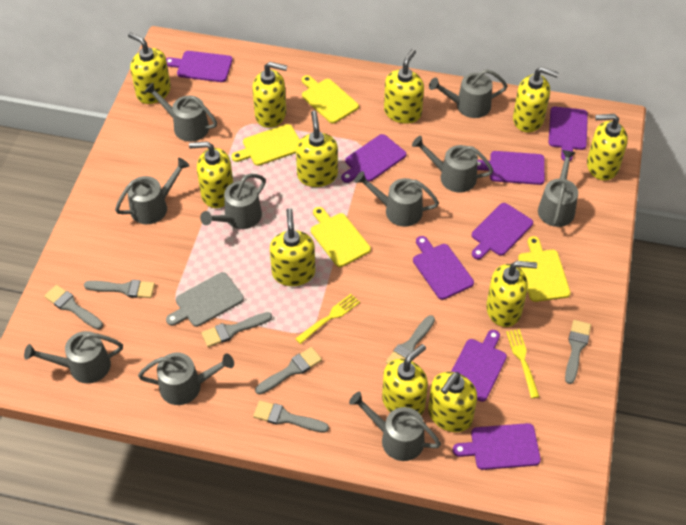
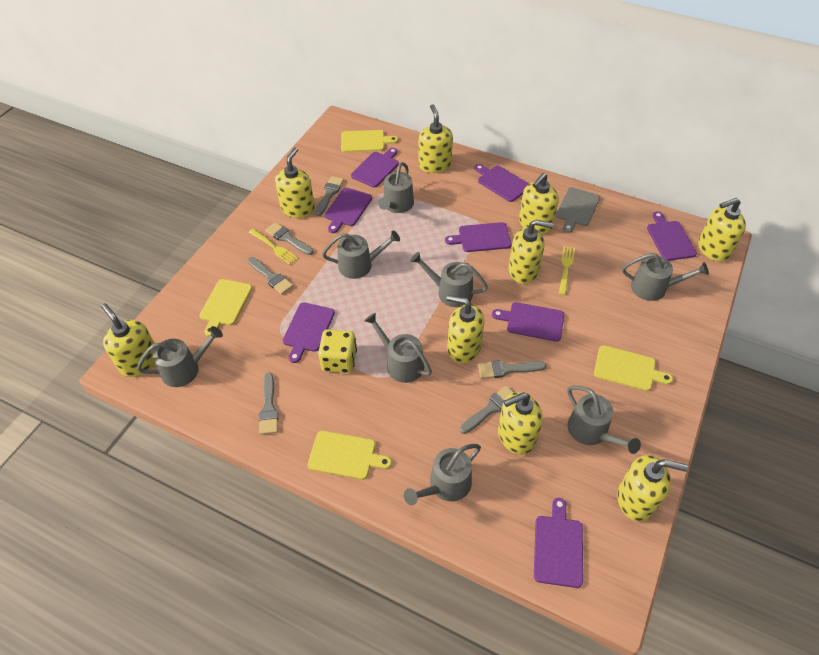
grey brush: 7 -> 6
grey watering can: 10 -> 8
yellow dice: 0 -> 1
yellow soap dispenser: 11 -> 9

